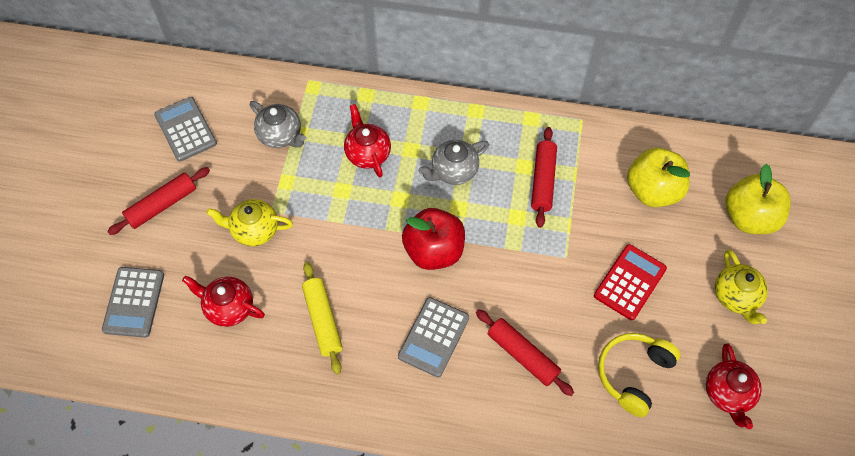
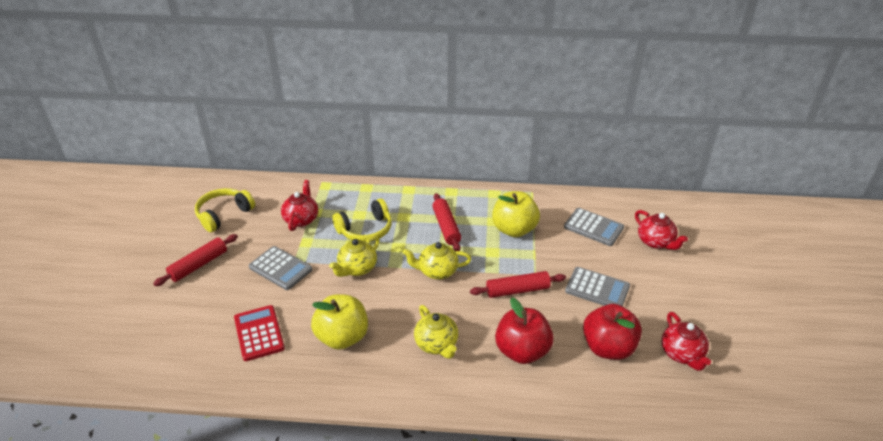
grey teapot: 2 -> 0
red apple: 1 -> 2
yellow headphones: 1 -> 2
yellow rolling pin: 1 -> 0
yellow teapot: 2 -> 3

